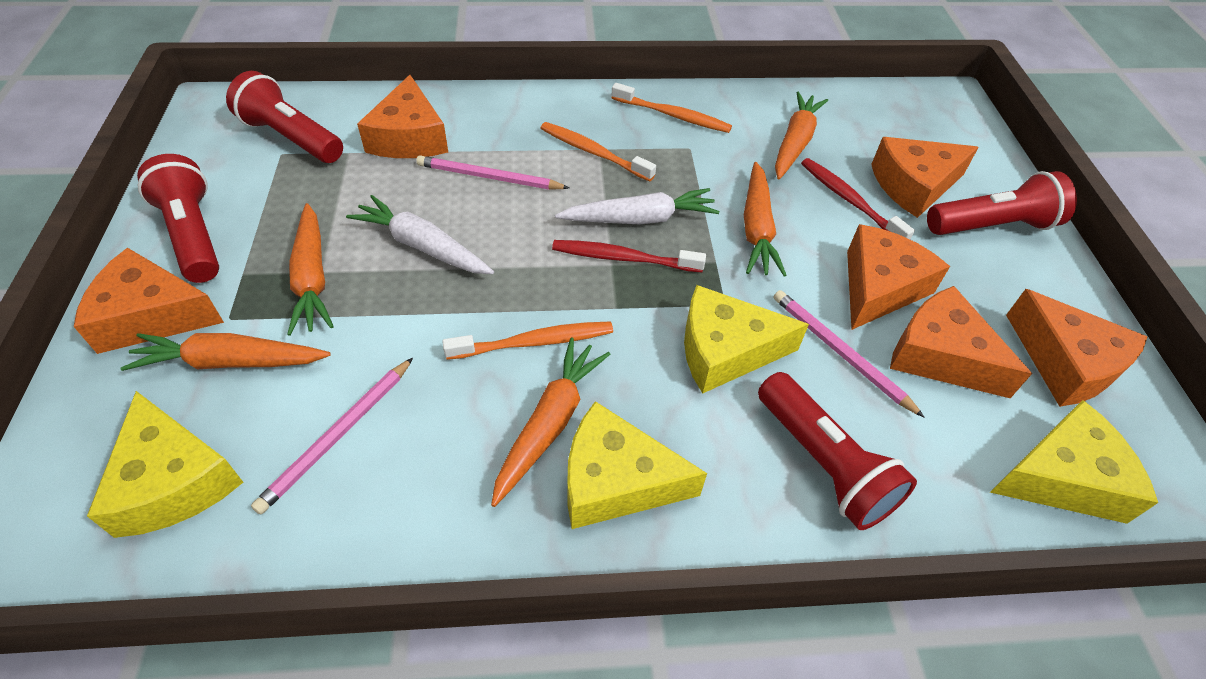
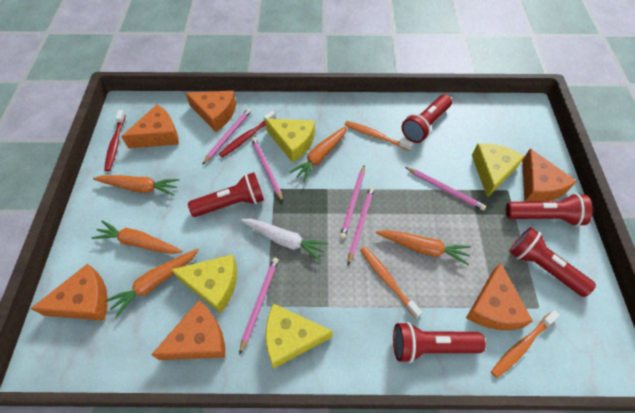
pink pencil: 3 -> 6
red flashlight: 4 -> 5
white carrot: 2 -> 1

